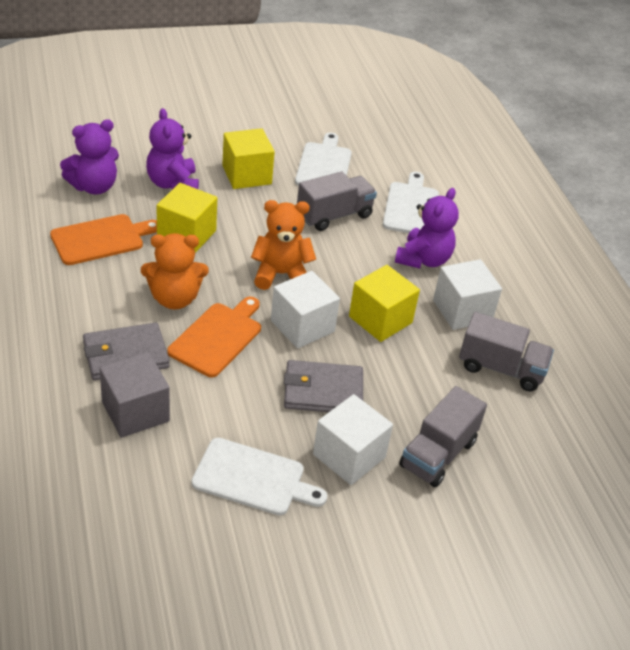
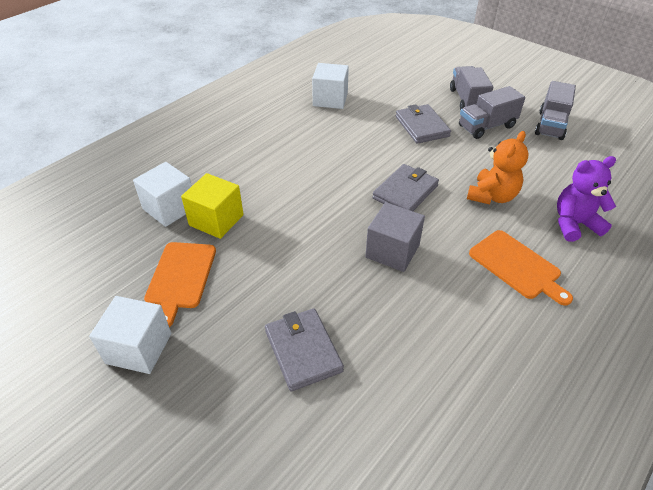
grey wallet: 2 -> 3
orange teddy bear: 2 -> 1
purple teddy bear: 3 -> 1
white cutting board: 3 -> 0
yellow cube: 3 -> 1

